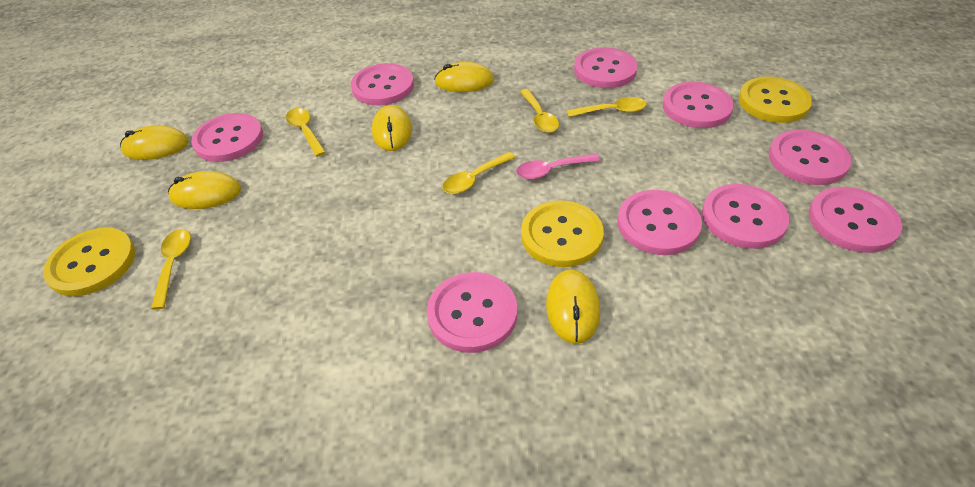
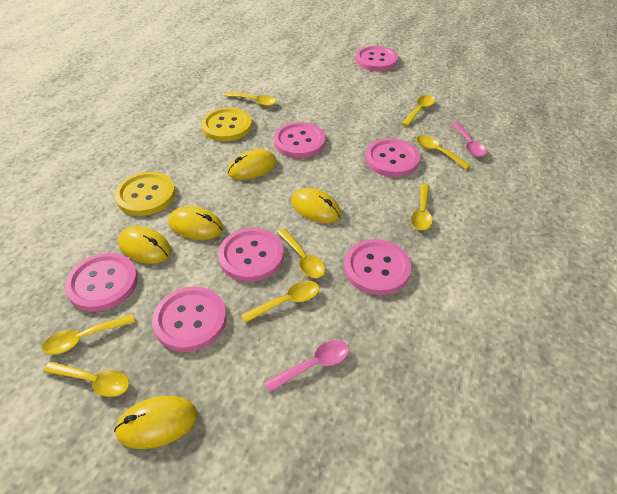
pink button: 9 -> 7
pink spoon: 1 -> 2
yellow button: 3 -> 2
yellow spoon: 5 -> 8

